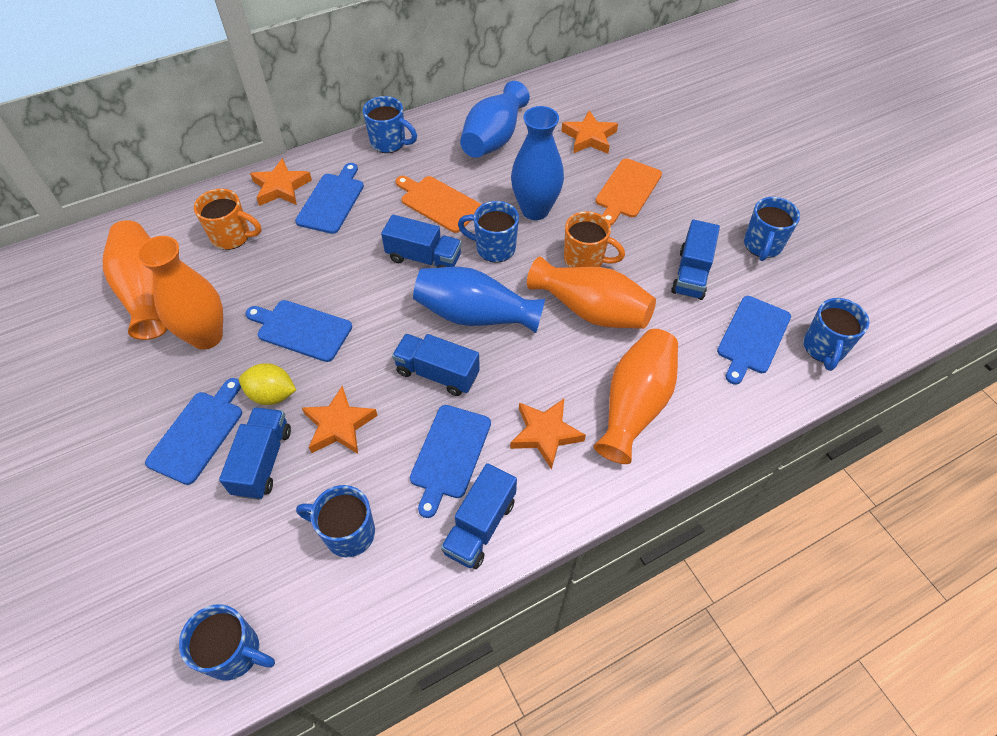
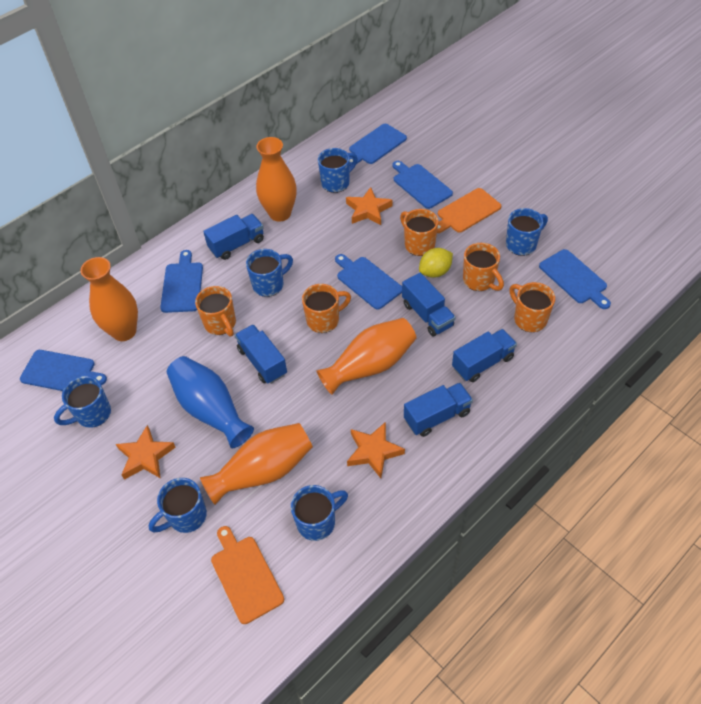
blue cutting board: 5 -> 6
blue vase: 3 -> 1
orange mug: 2 -> 5
orange star: 4 -> 3

